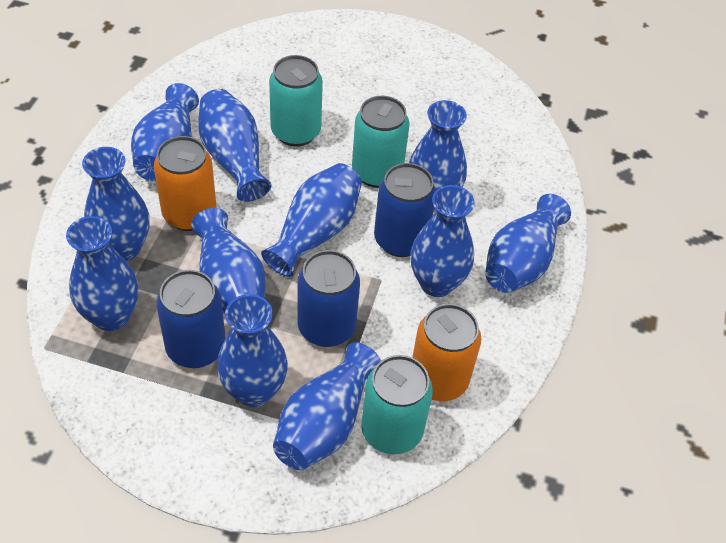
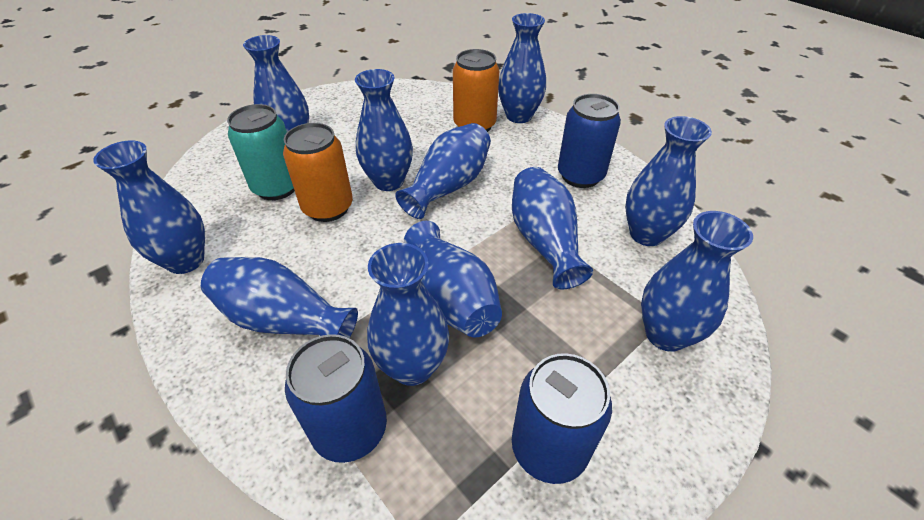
turquoise can: 3 -> 1

